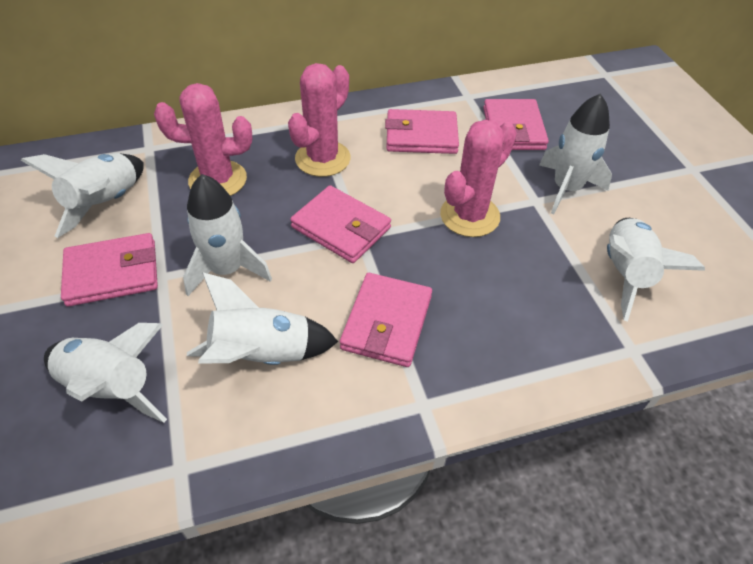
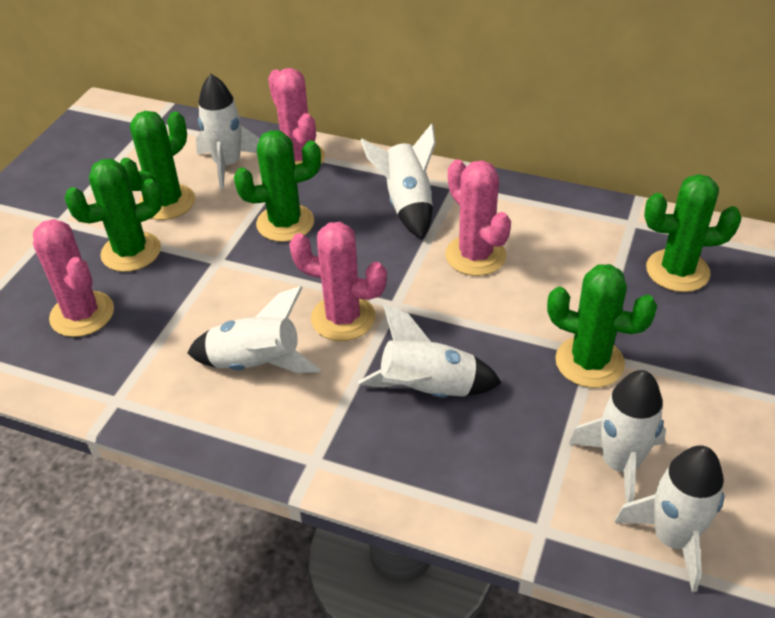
green cactus: 0 -> 5
pink cactus: 3 -> 4
pink wallet: 5 -> 0

